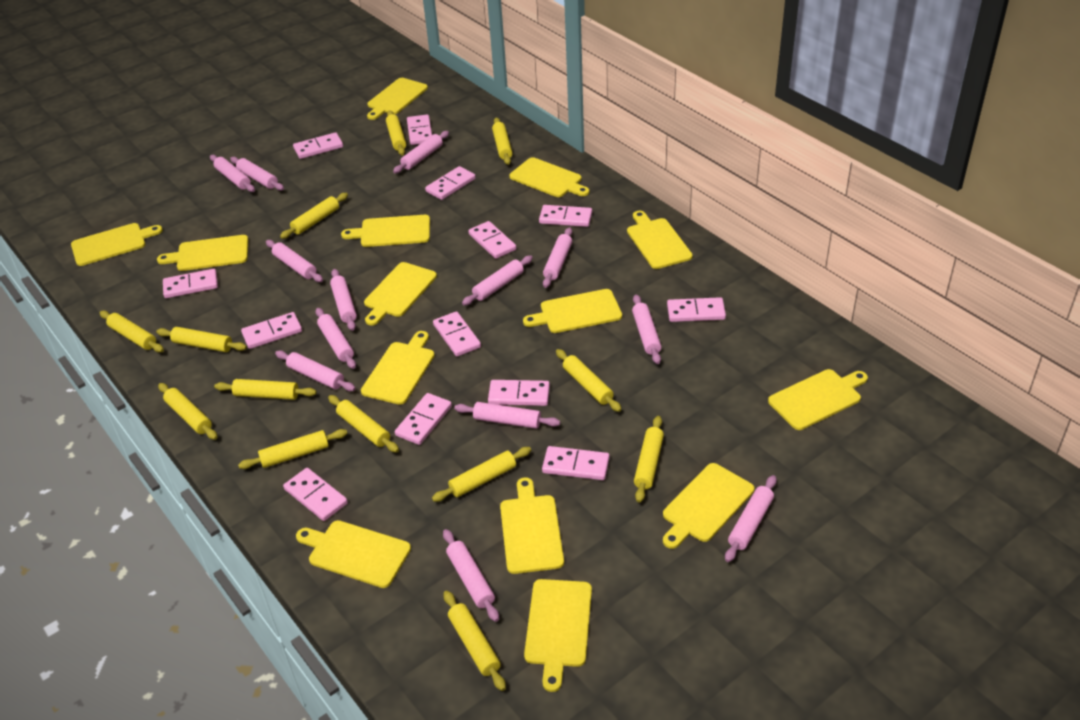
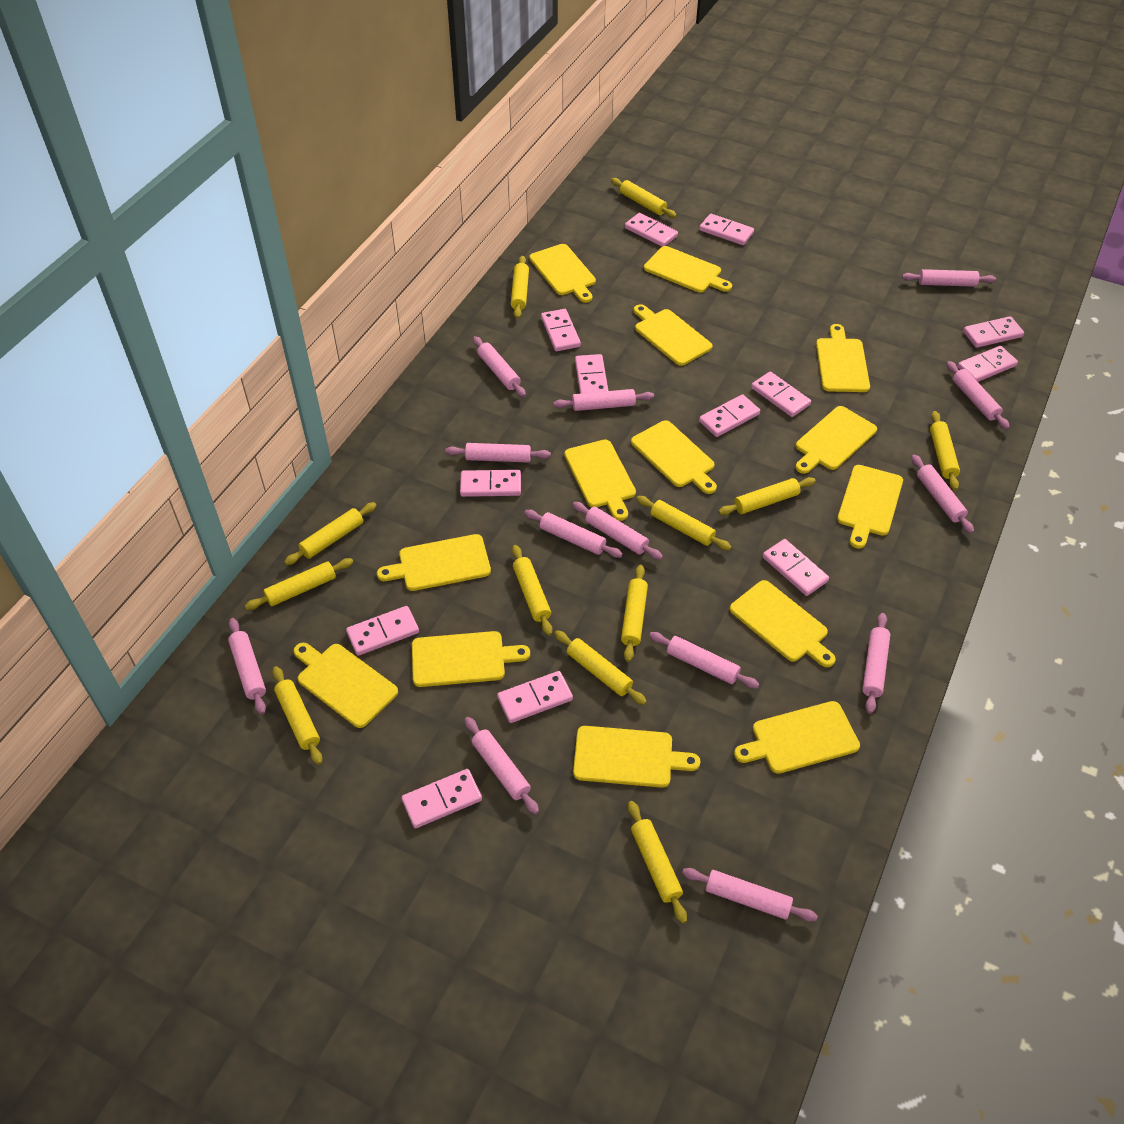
yellow rolling pin: 13 -> 12

